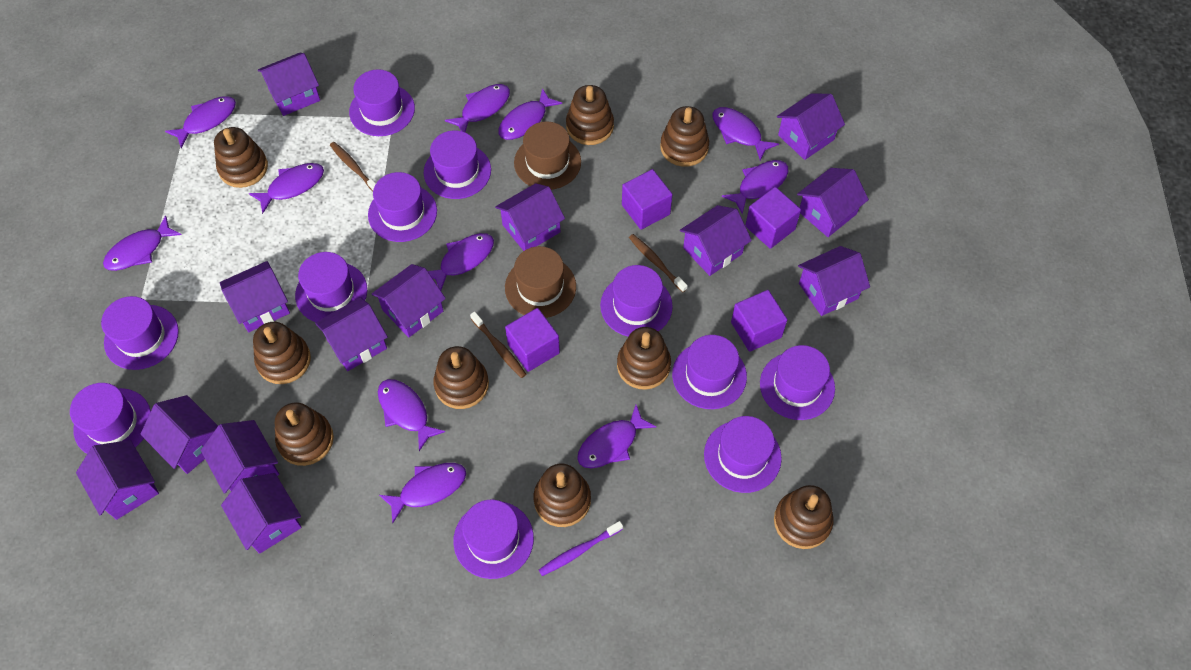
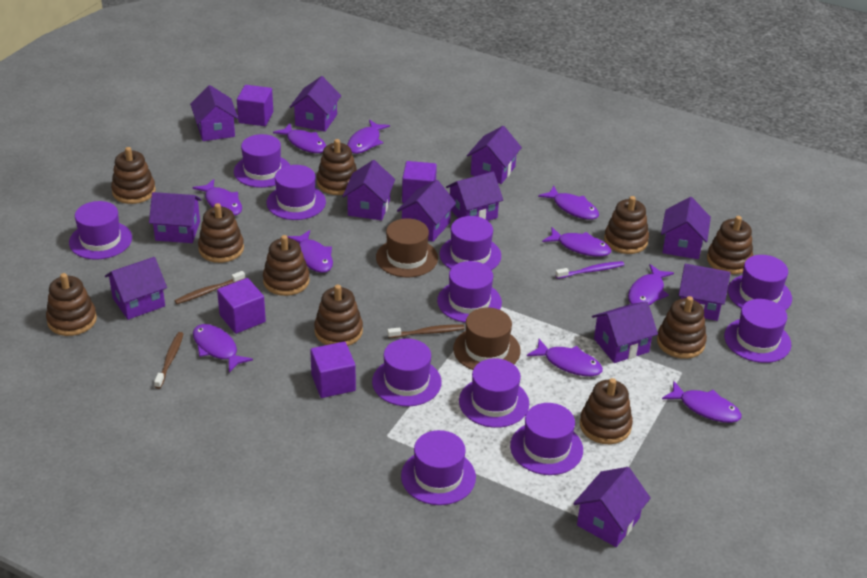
brown stacking toy: 9 -> 10
purple fish: 11 -> 10
purple house: 13 -> 12

